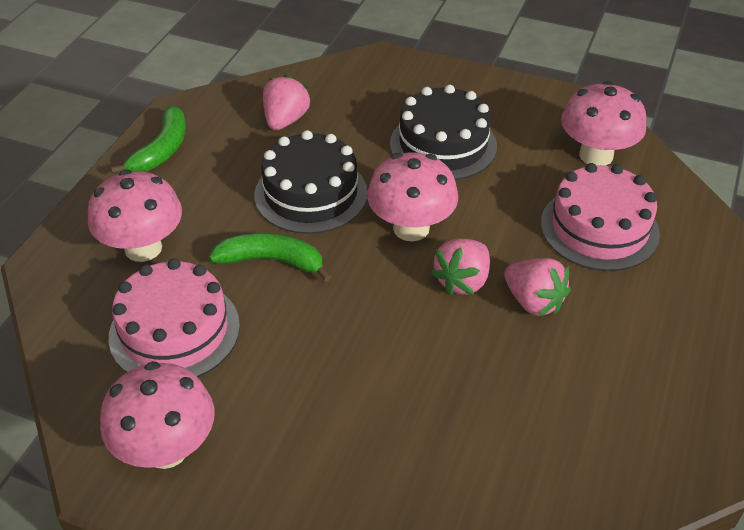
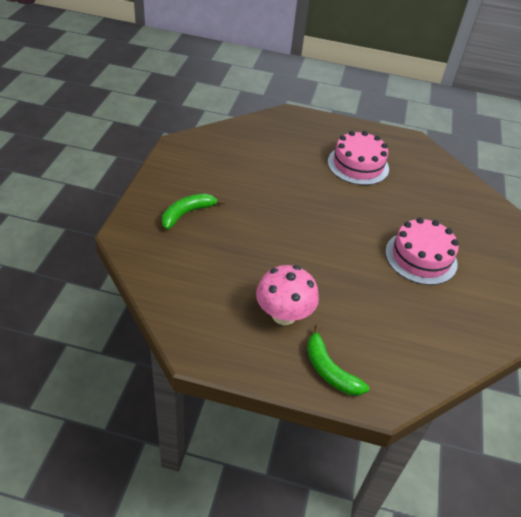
black cake: 2 -> 0
pink mushroom: 4 -> 1
pink strawberry: 3 -> 0

